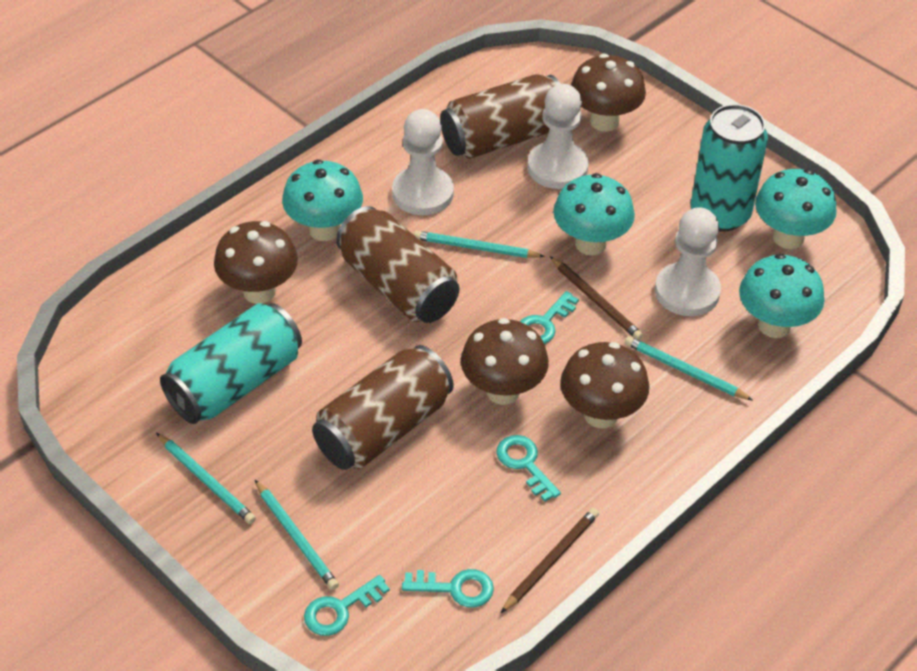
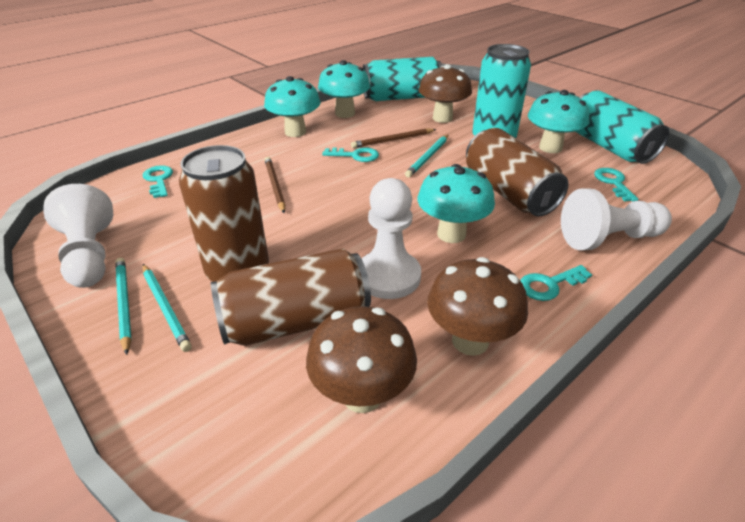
brown mushroom: 4 -> 3
turquoise can: 2 -> 3
turquoise pencil: 4 -> 3

